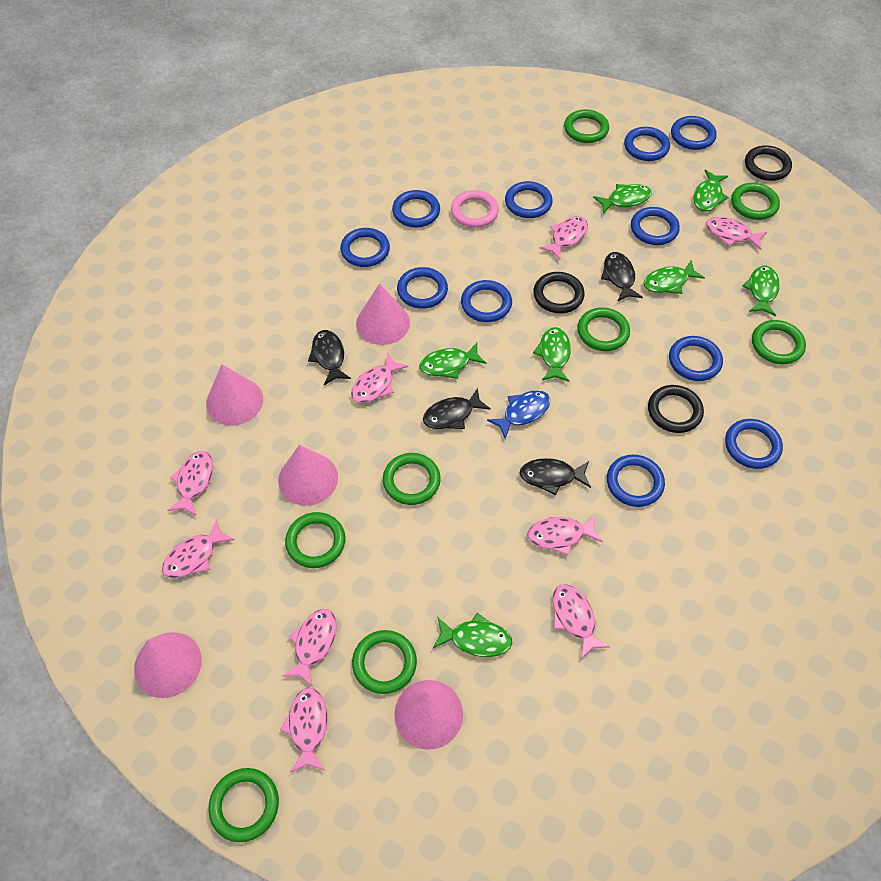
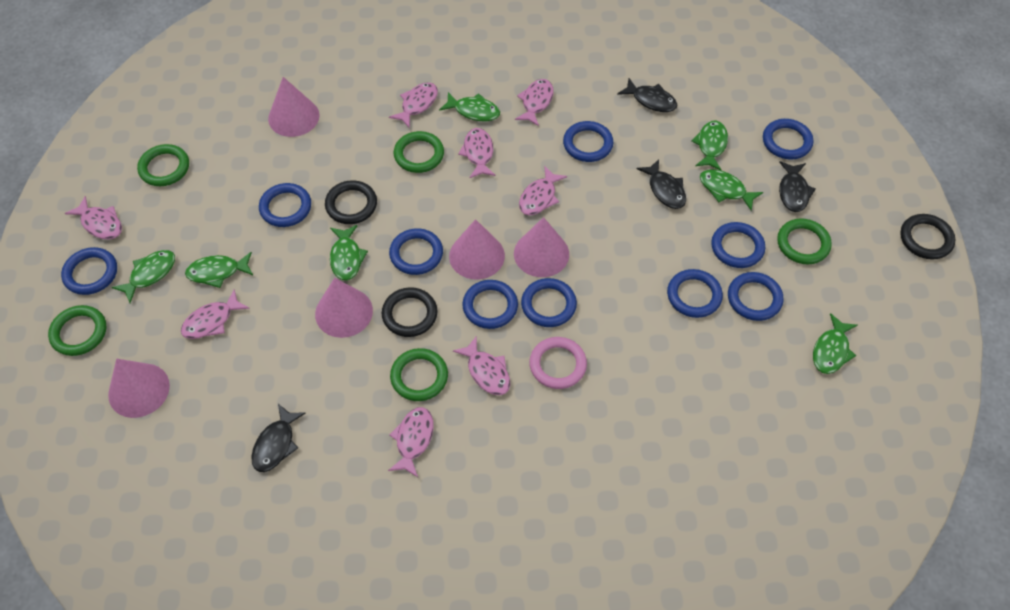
blue fish: 1 -> 0
blue ring: 11 -> 10
green ring: 8 -> 5
pink fish: 9 -> 8

